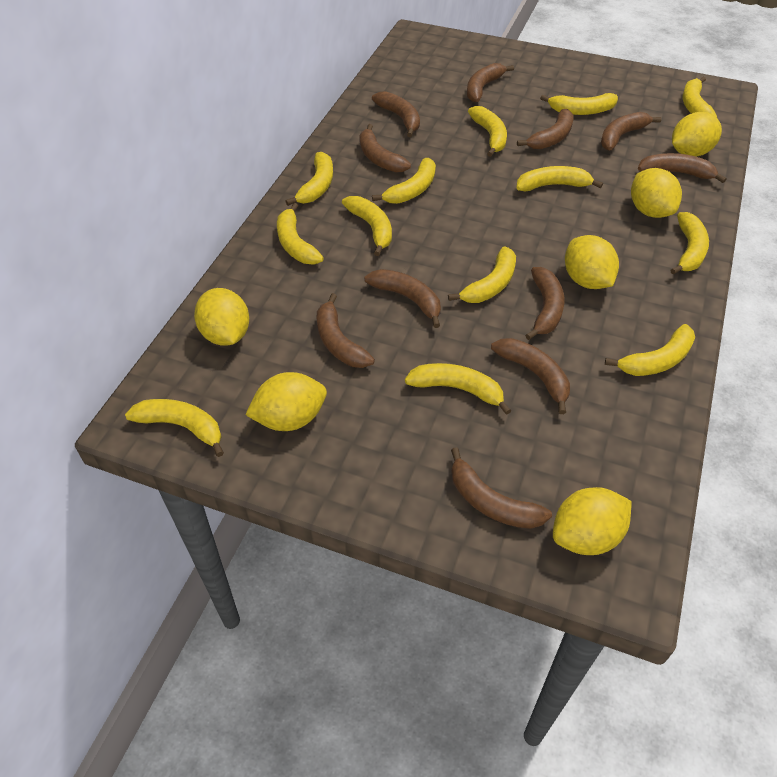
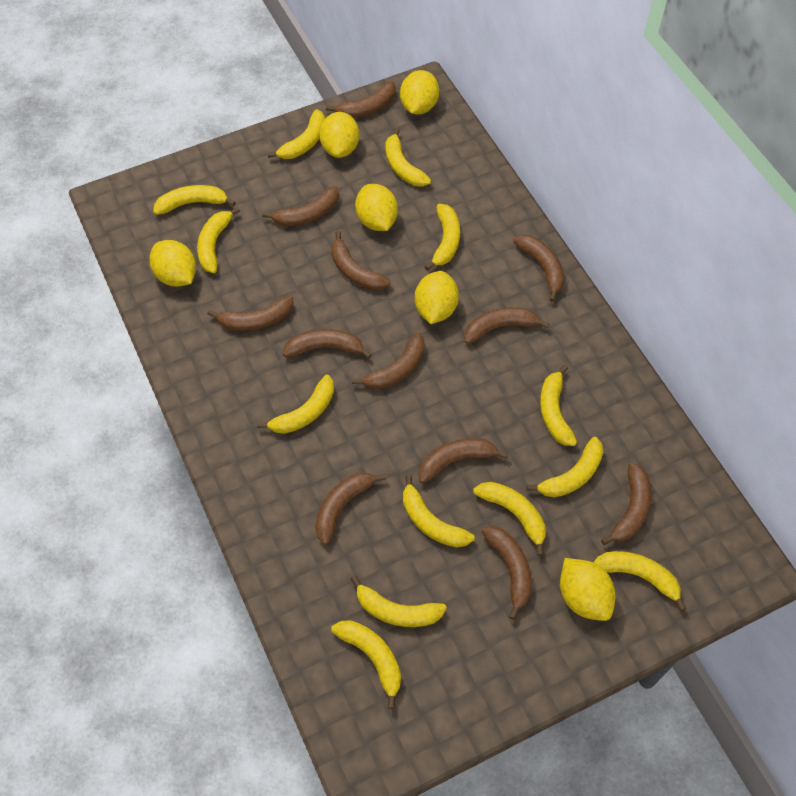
brown banana: 11 -> 12

